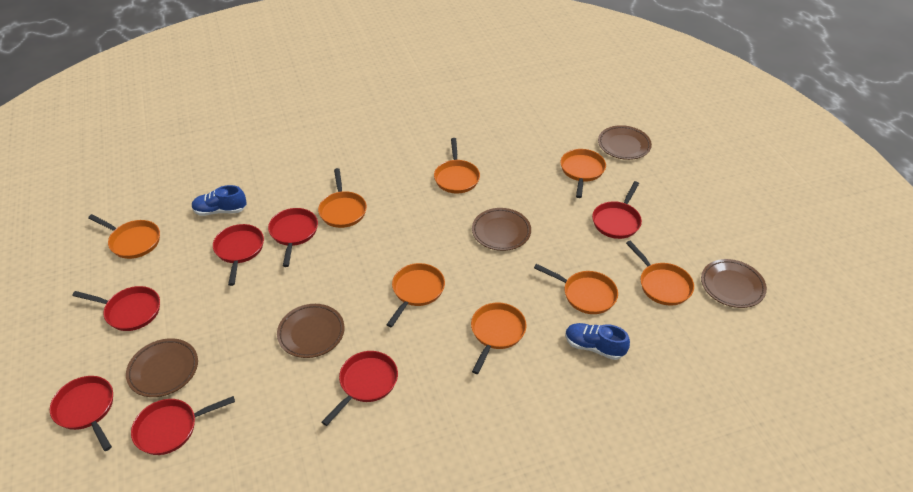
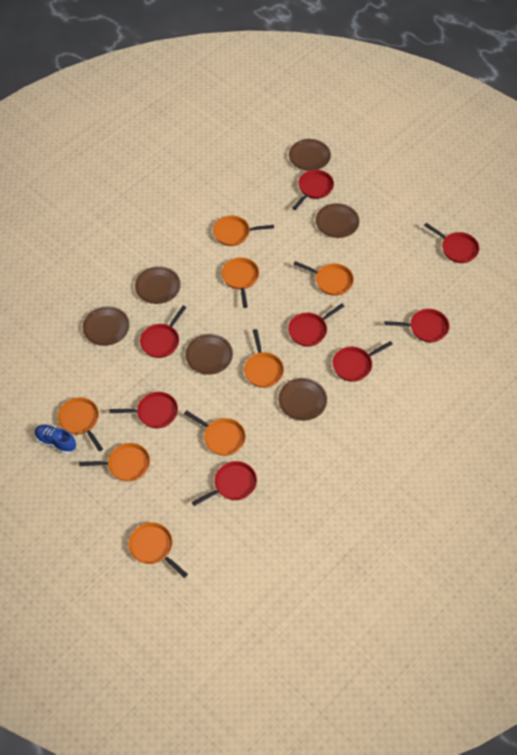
blue shoe: 2 -> 1
brown plate: 5 -> 6
red pan: 7 -> 8

